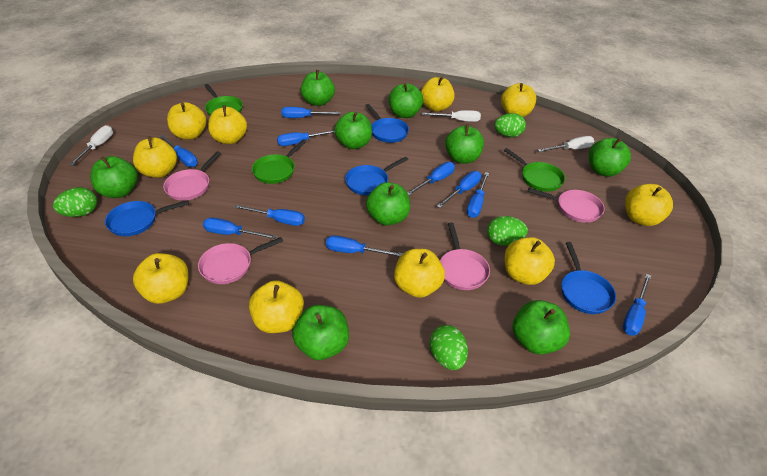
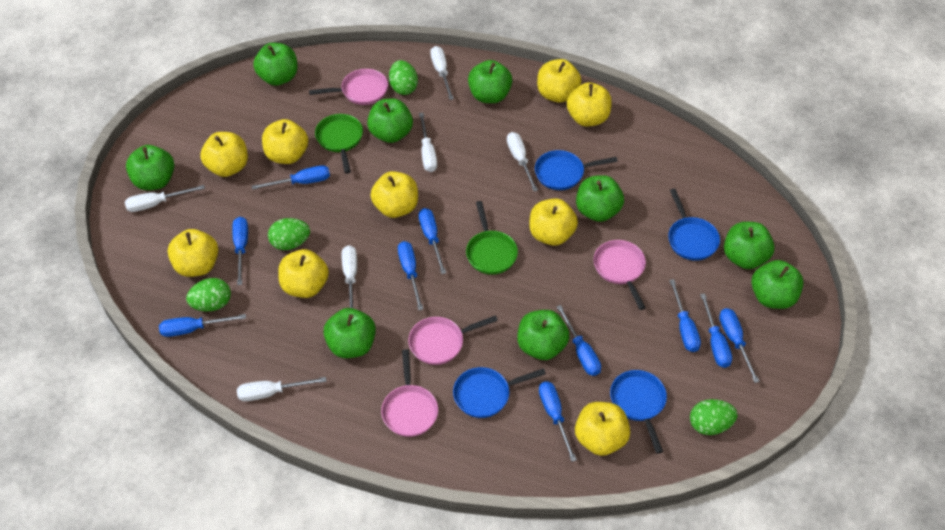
green pan: 3 -> 2
white screwdriver: 3 -> 6
yellow apple: 10 -> 9

